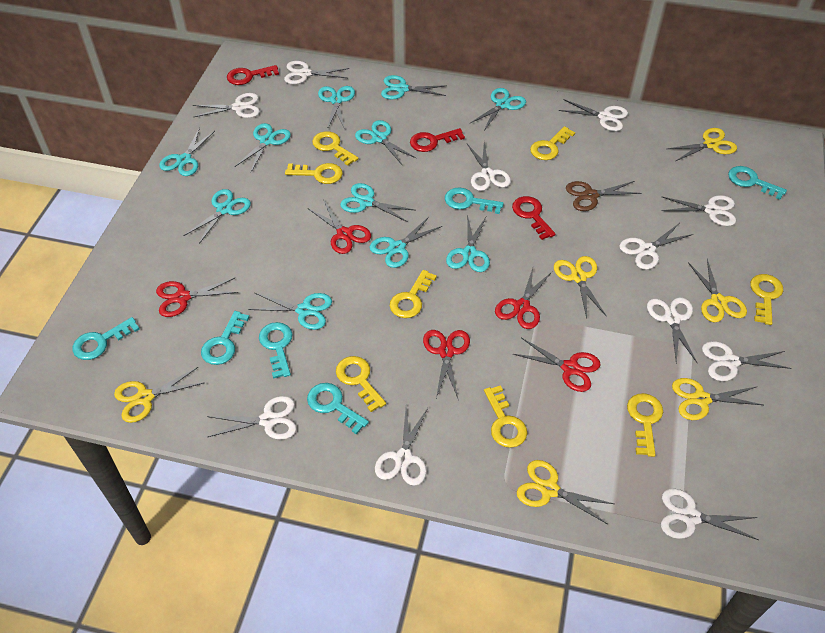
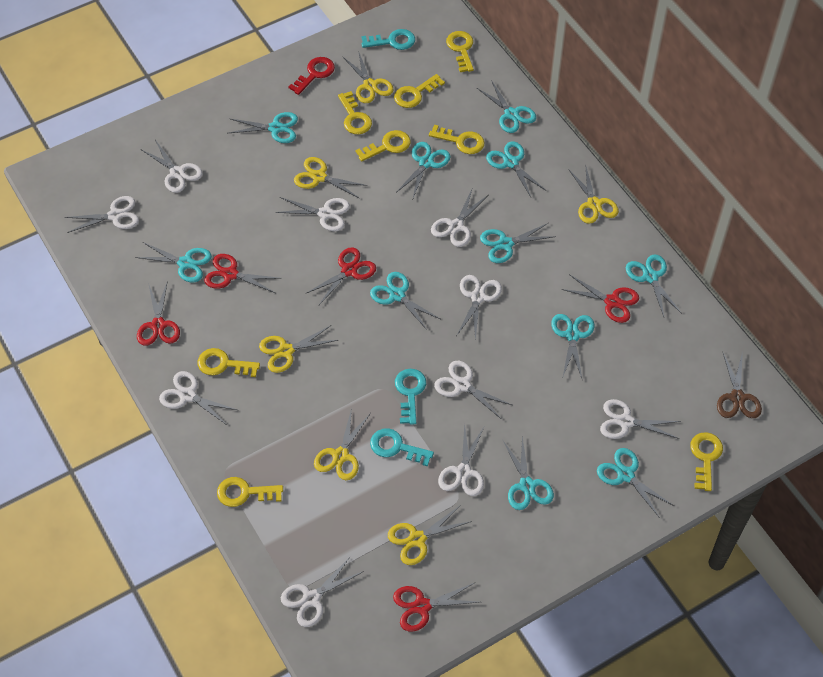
red key: 3 -> 1
turquoise key: 6 -> 3
white scissors: 11 -> 10

